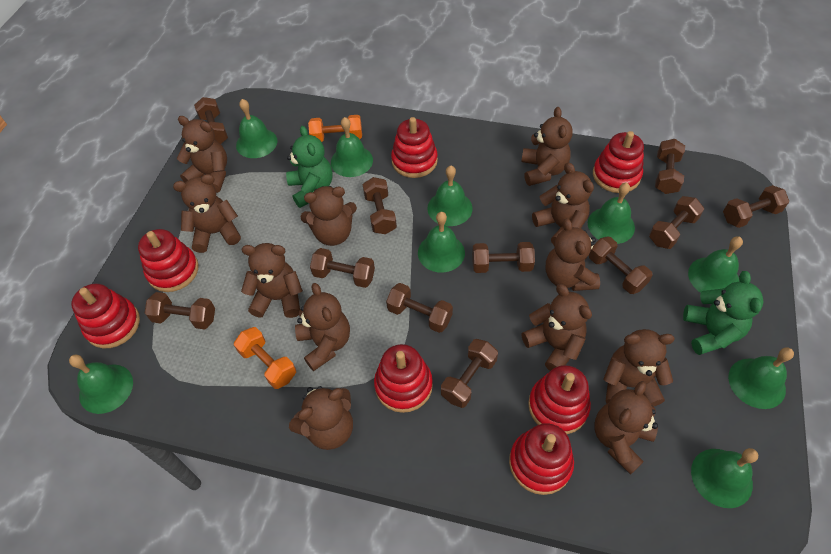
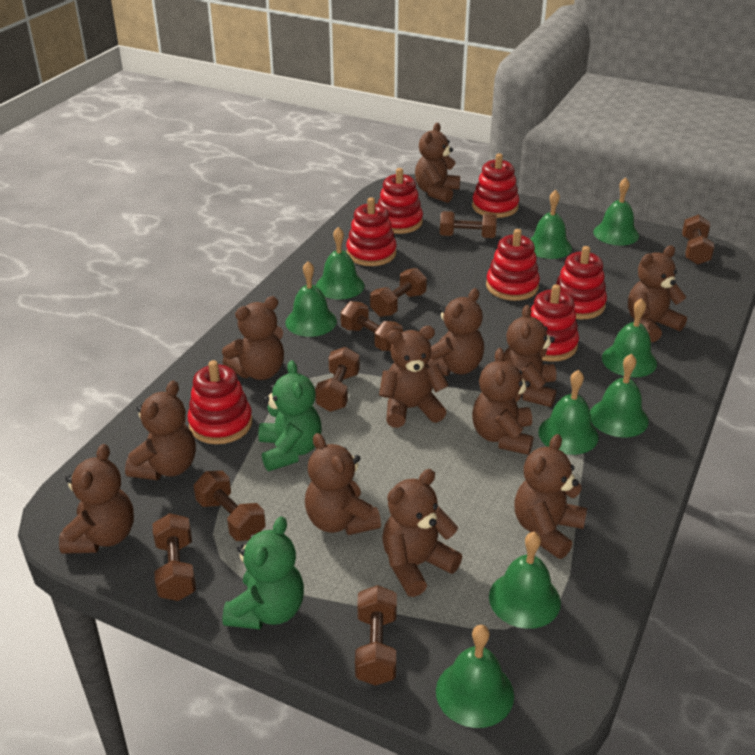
brown dumbbell: 11 -> 8
orange dumbbell: 2 -> 0

